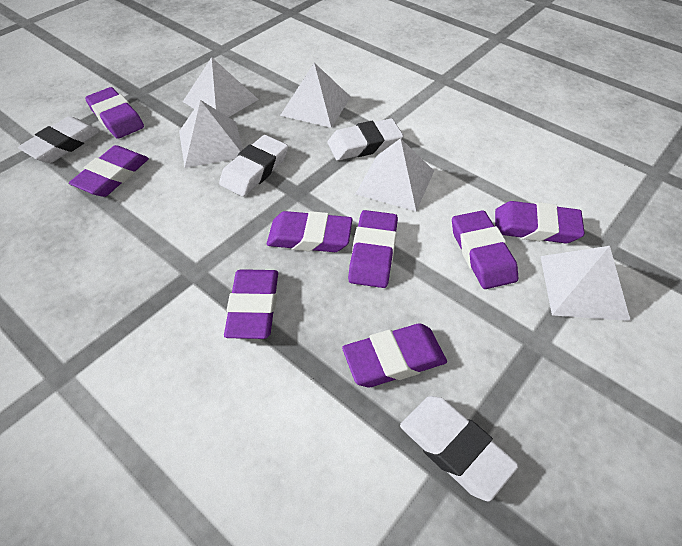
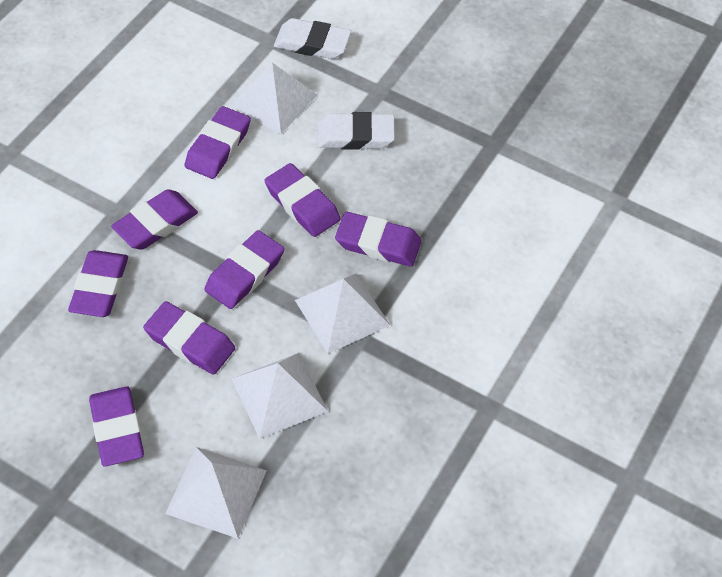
white eraser: 4 -> 2
white pyramid: 5 -> 4

